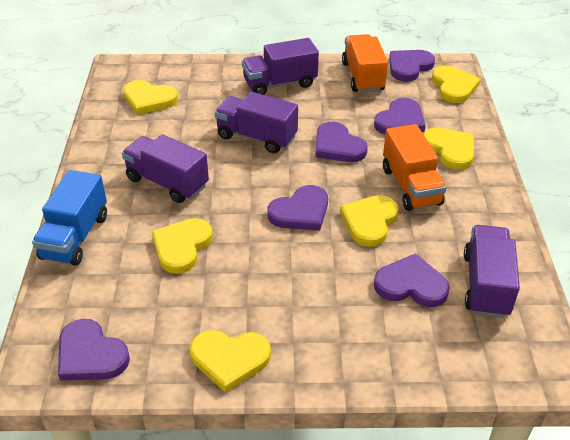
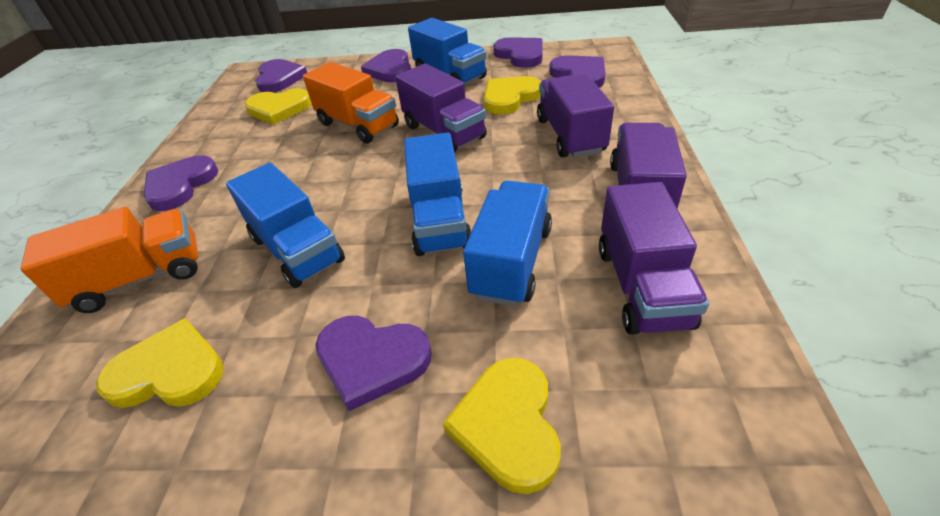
blue truck: 1 -> 4
yellow heart: 6 -> 4

